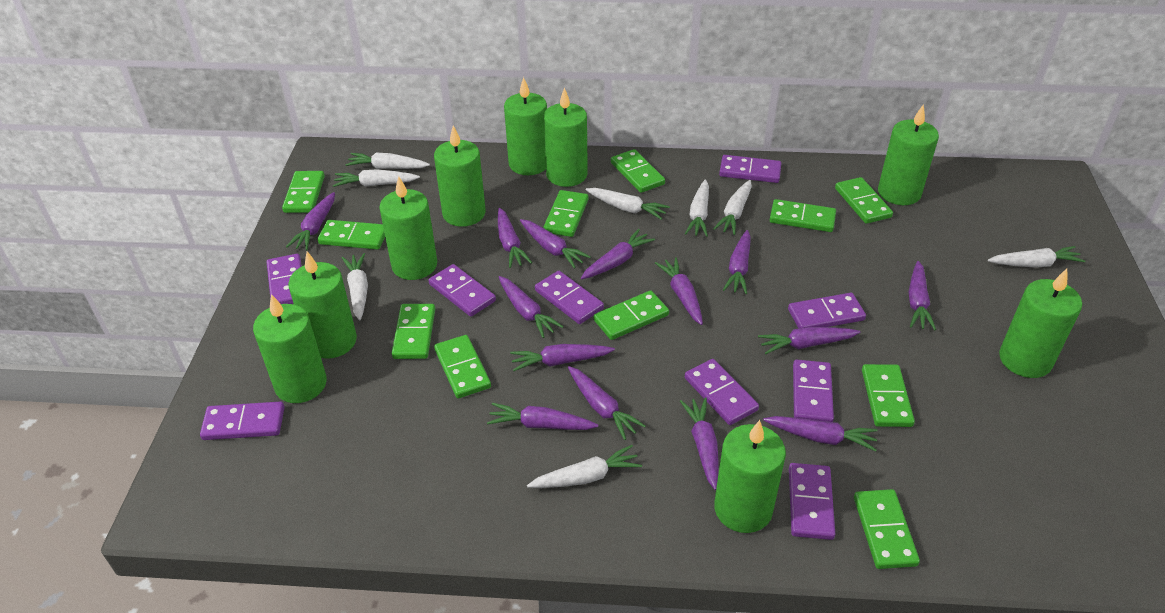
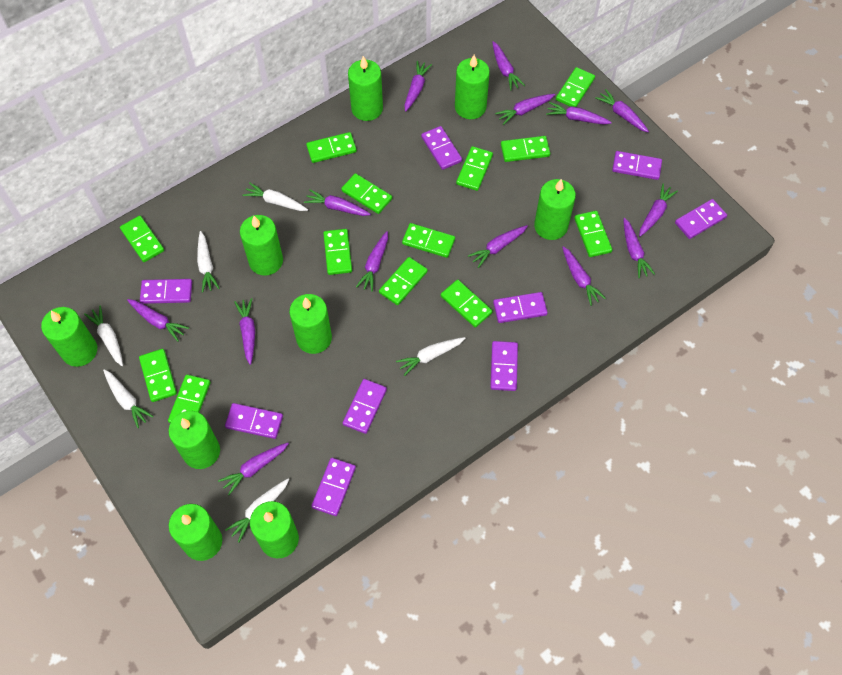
green domino: 11 -> 13
white carrot: 8 -> 6

